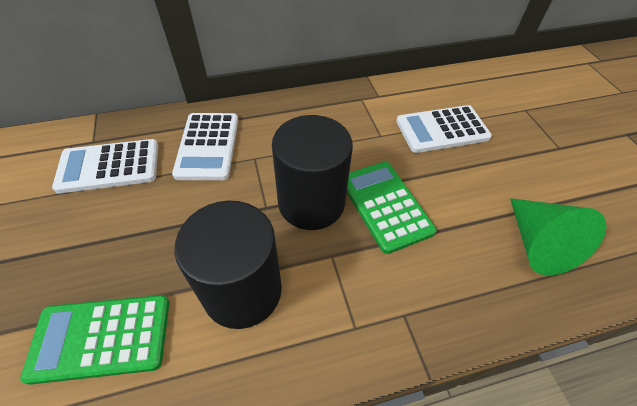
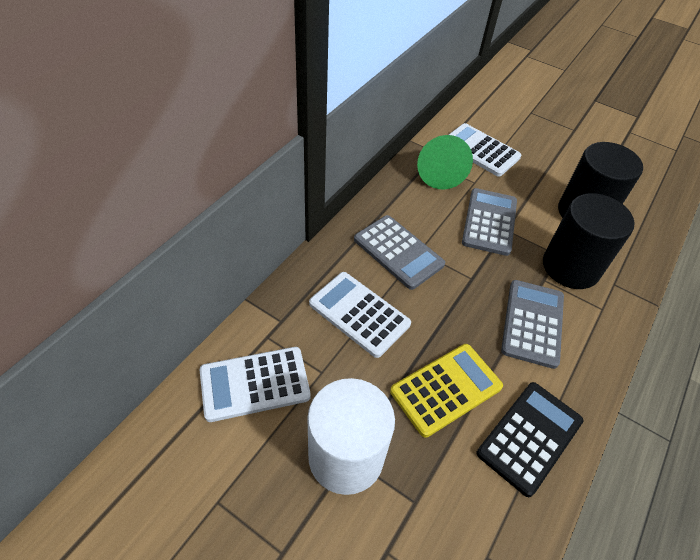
black calculator: 0 -> 1
green calculator: 2 -> 0
grey calculator: 0 -> 3
white cylinder: 0 -> 1
yellow calculator: 0 -> 1

